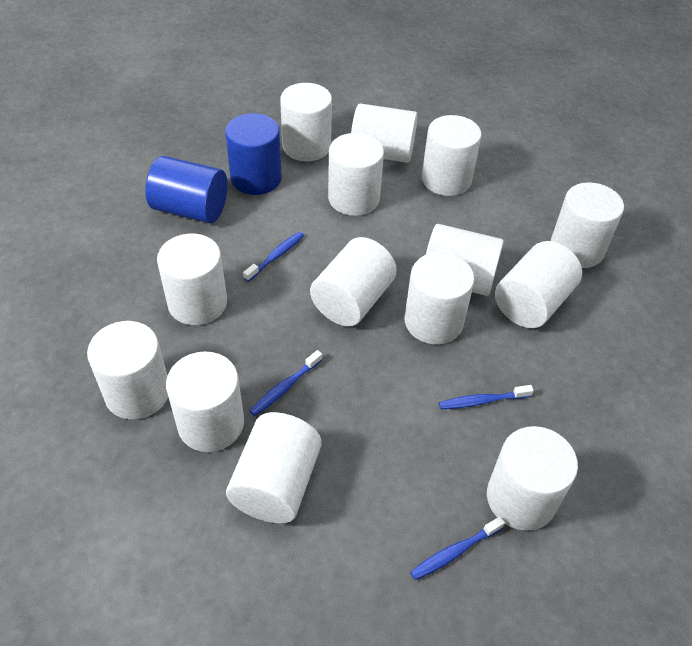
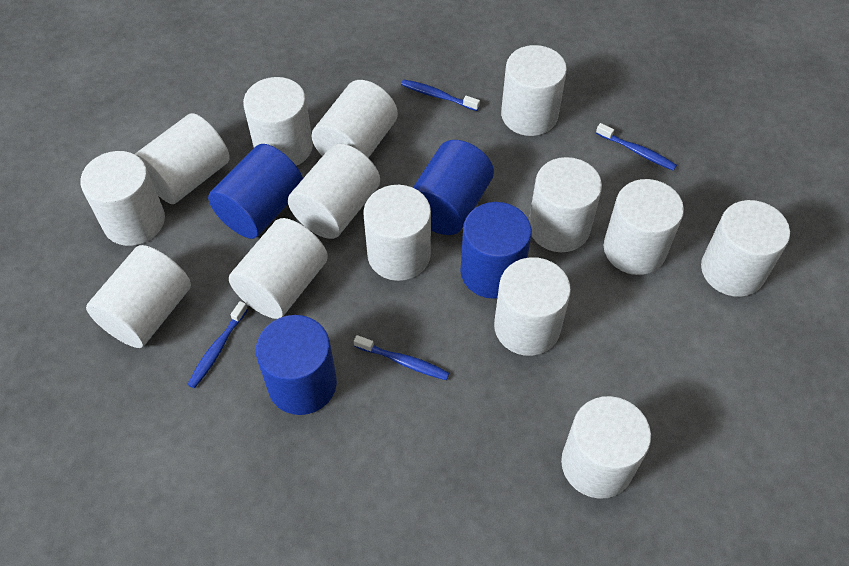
blue cylinder: 2 -> 4

